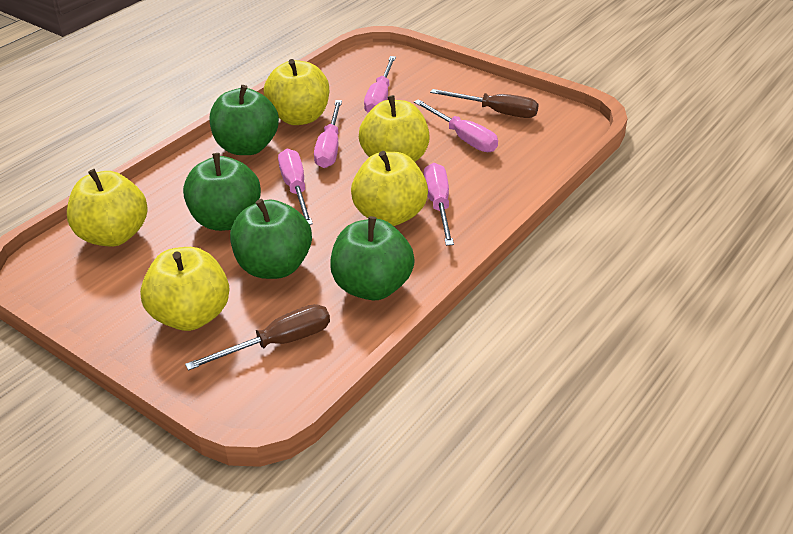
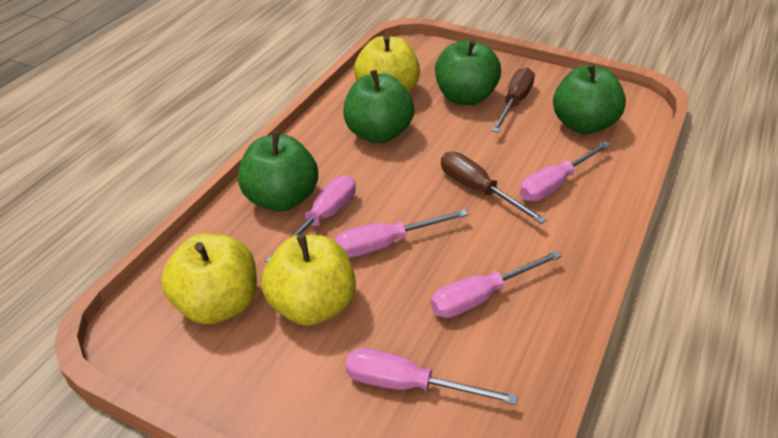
yellow apple: 5 -> 3

